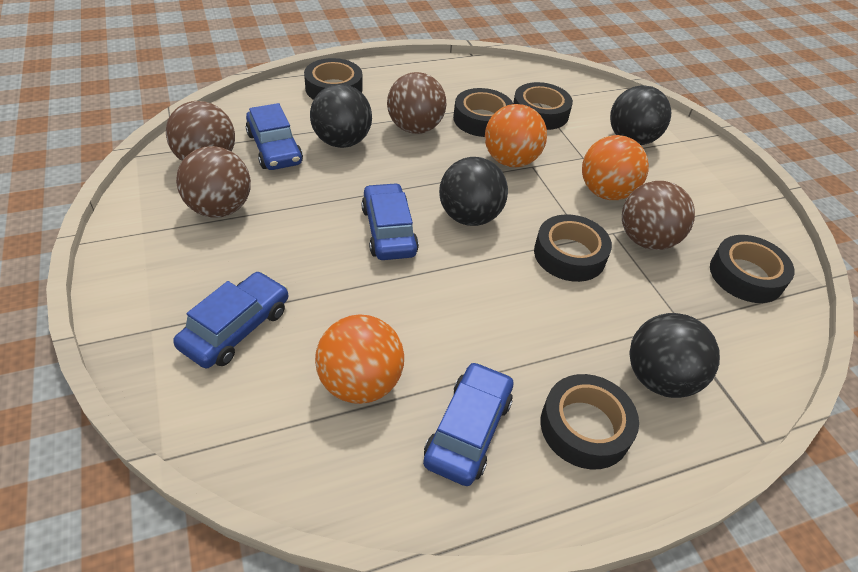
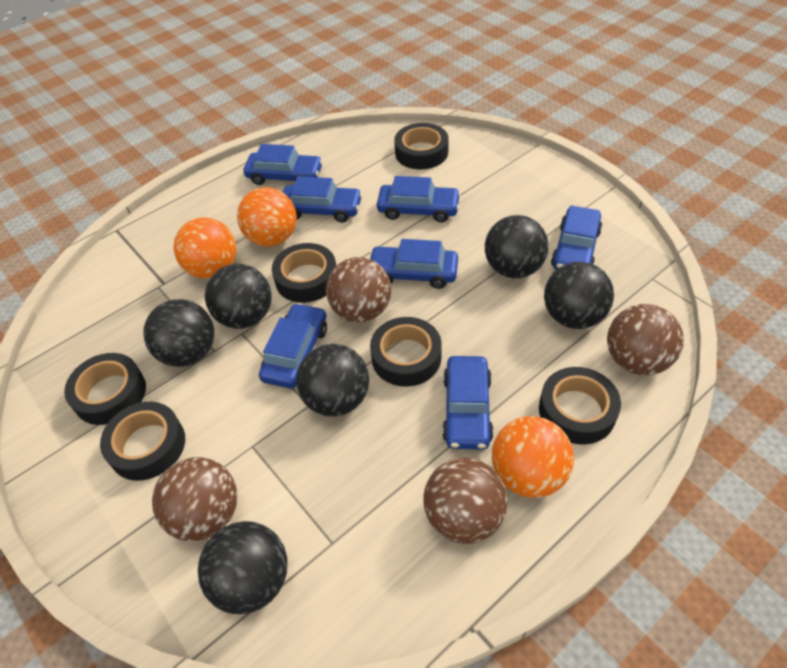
black ball: 4 -> 6
blue car: 4 -> 7

